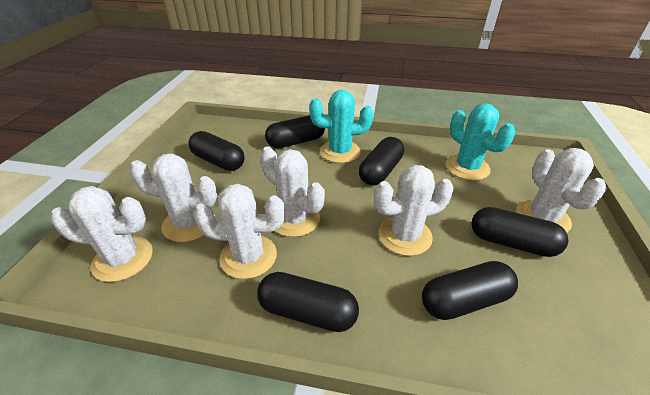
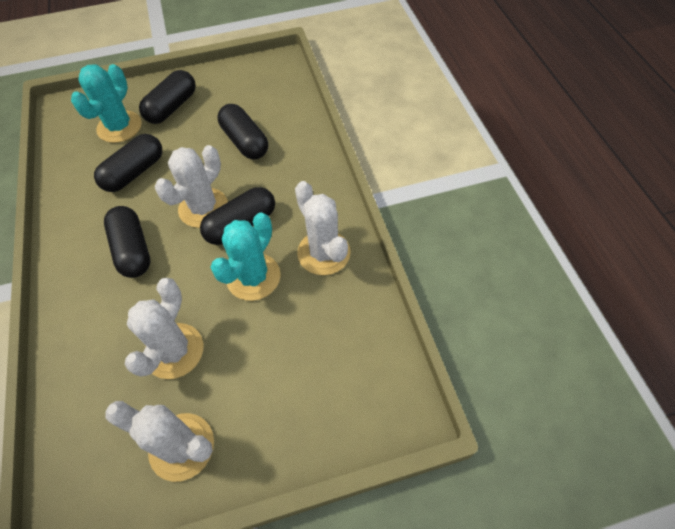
black capsule: 6 -> 5
white cactus: 6 -> 4

